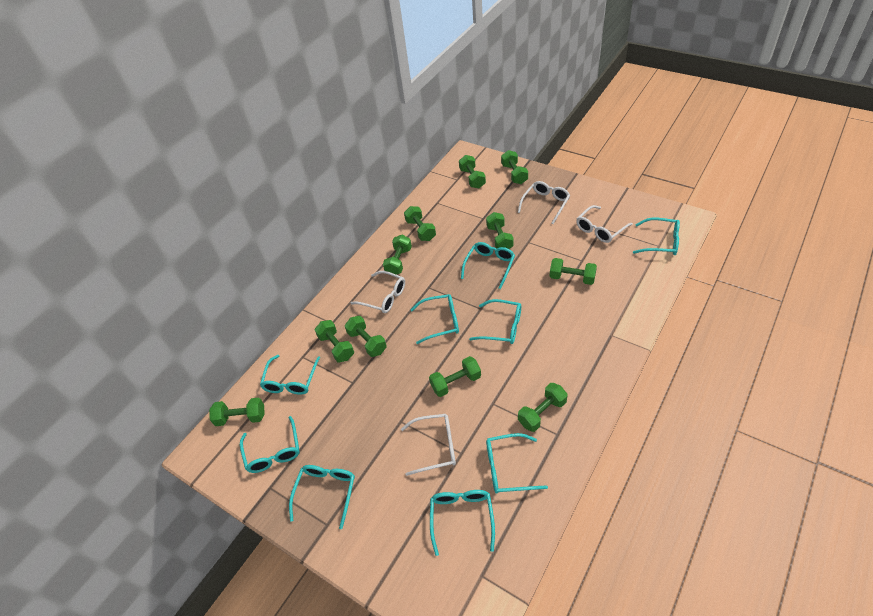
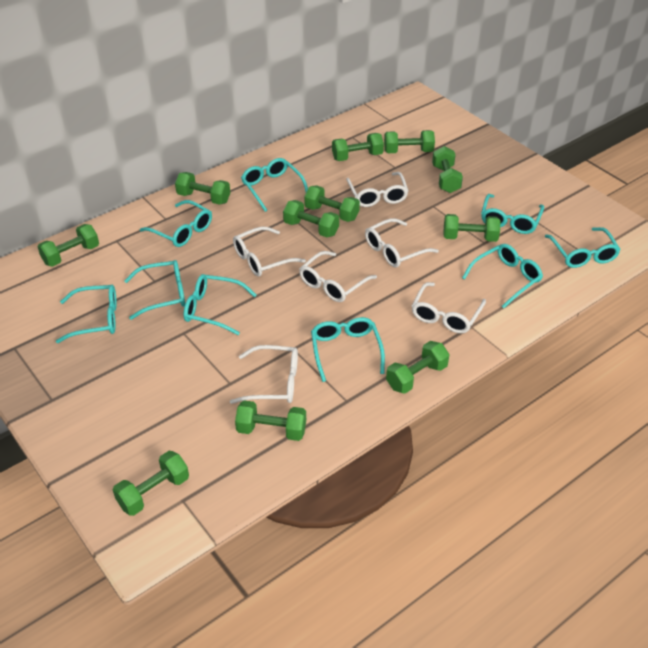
white glasses: 4 -> 6

